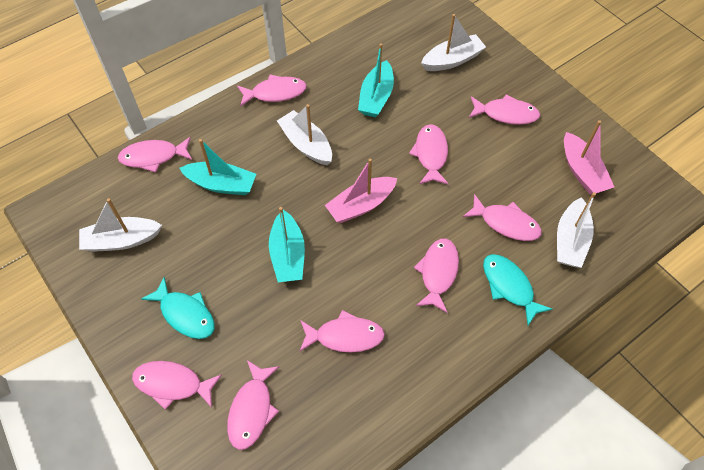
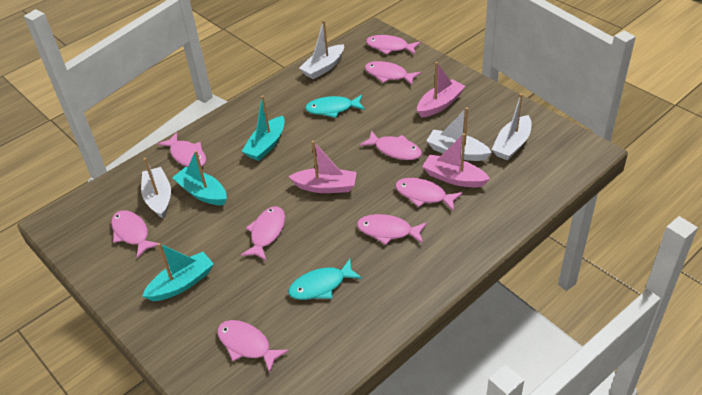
pink boat: 2 -> 3

